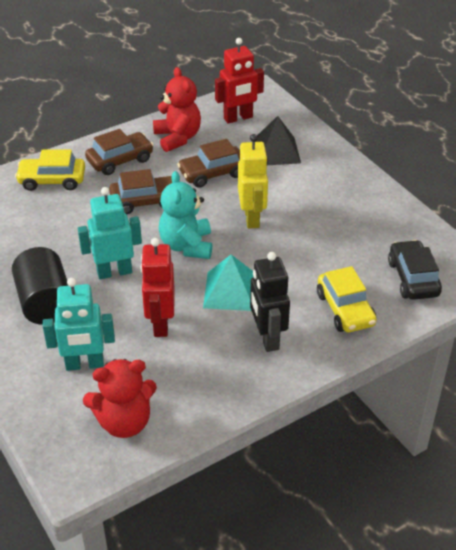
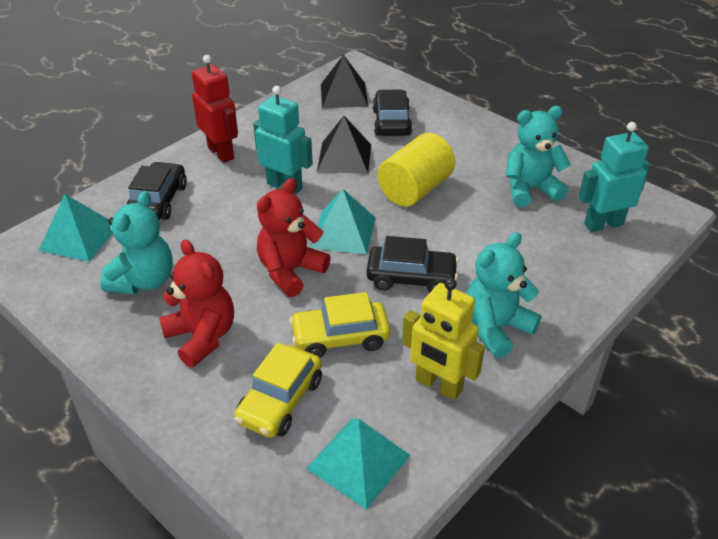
black car: 1 -> 3
black cylinder: 1 -> 0
black pyramid: 1 -> 2
black robot: 1 -> 0
brown car: 3 -> 0
red robot: 2 -> 1
turquoise pyramid: 1 -> 3
turquoise teddy bear: 1 -> 3
yellow cylinder: 0 -> 1

